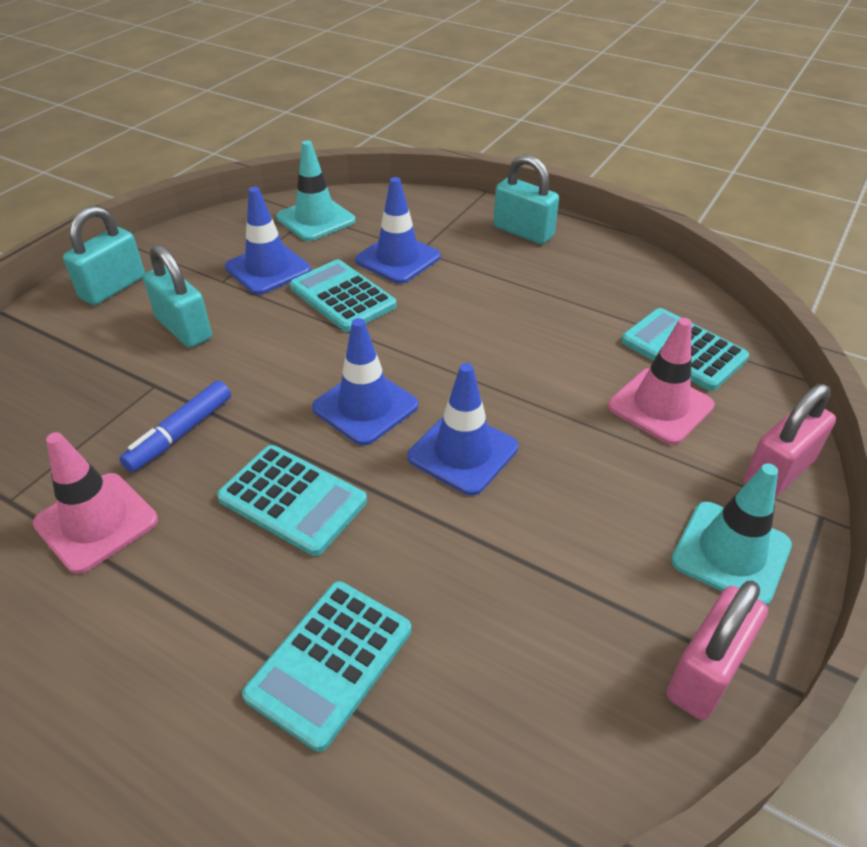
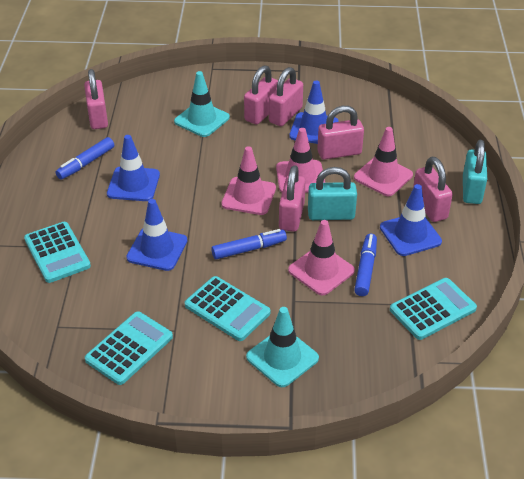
blue marker: 1 -> 3
pink padlock: 2 -> 6
pink traffic cone: 2 -> 4
turquoise padlock: 3 -> 2

